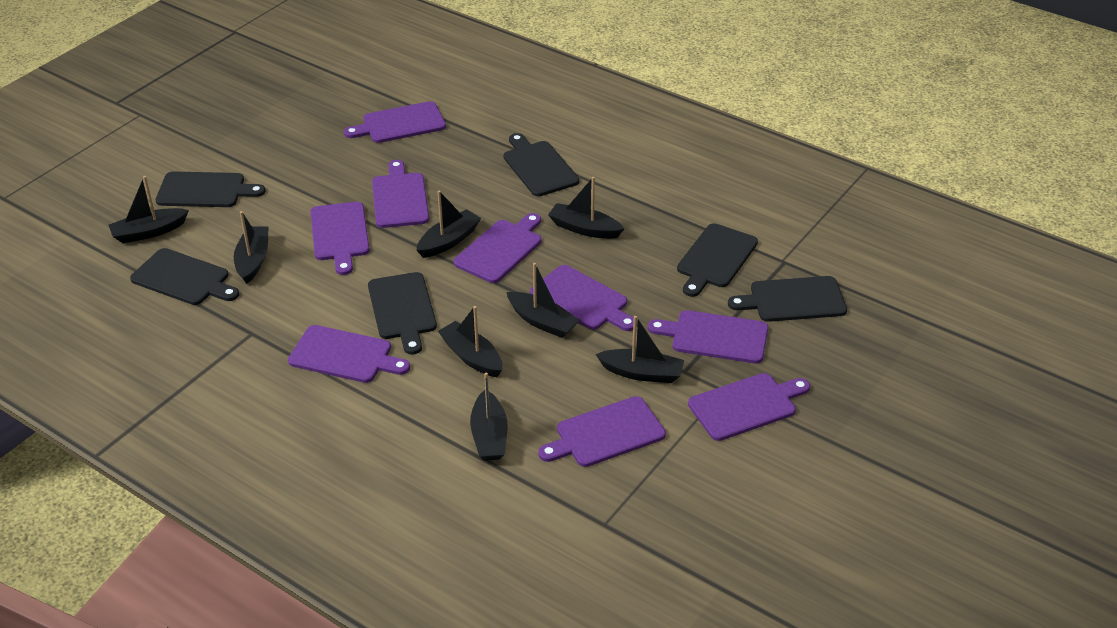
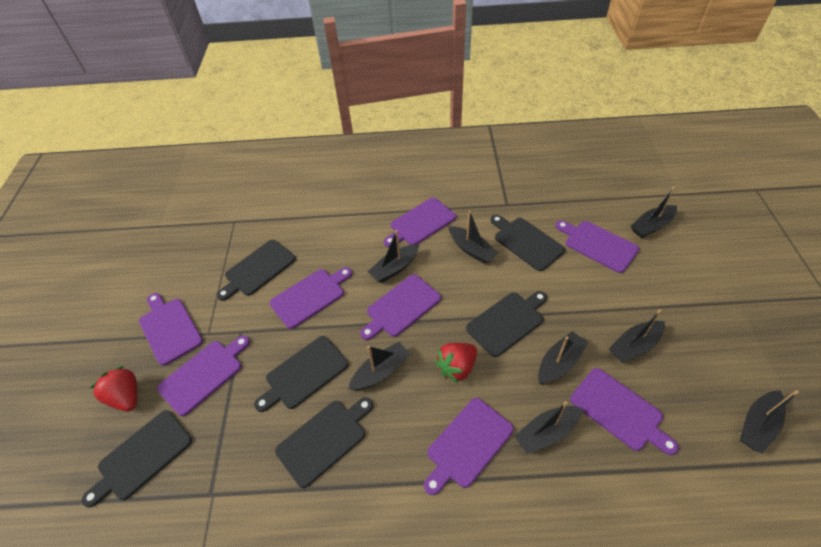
purple cutting board: 9 -> 8
red strawberry: 0 -> 2

